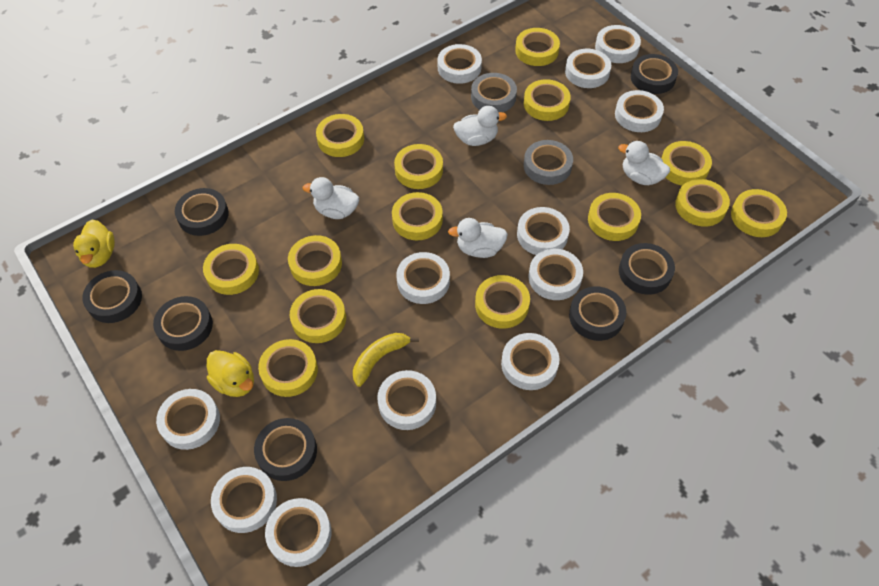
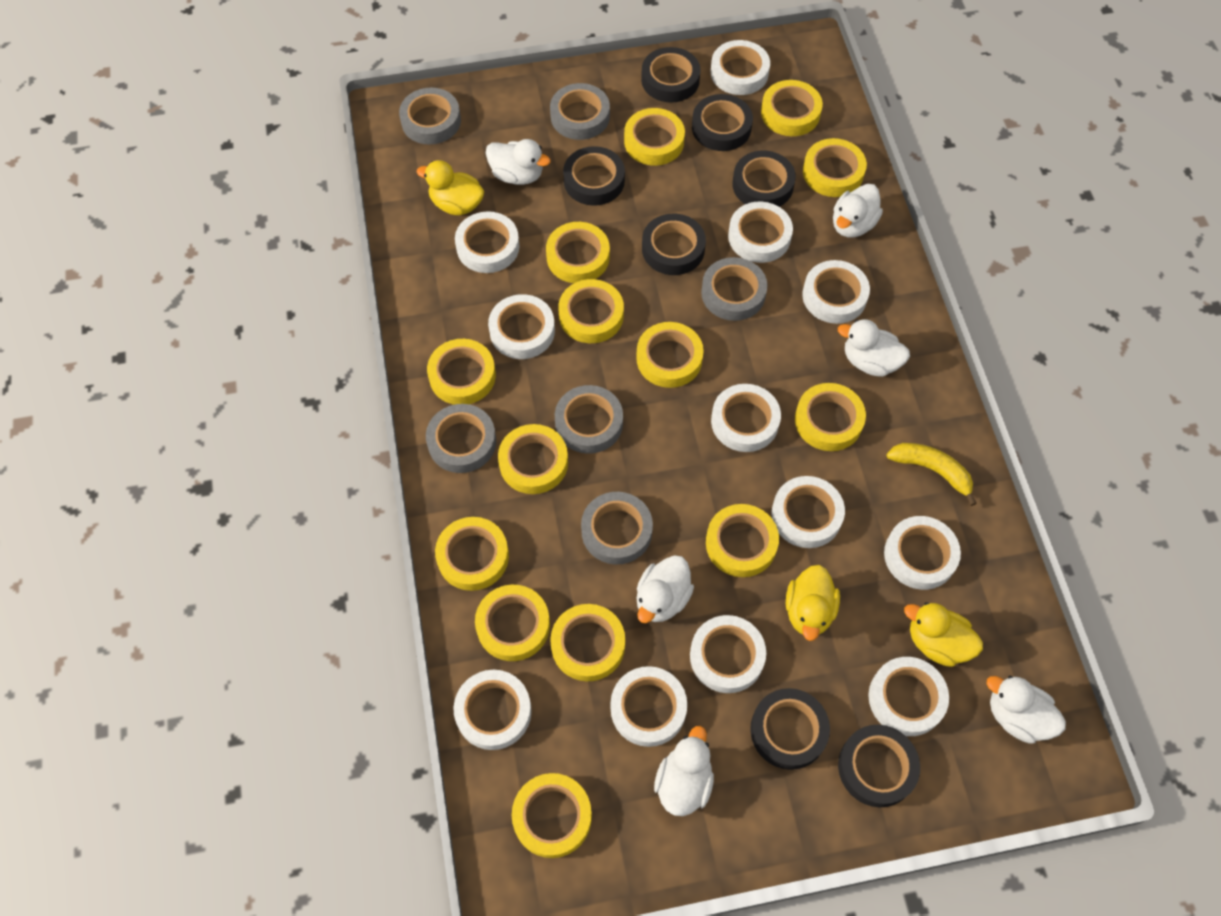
grey tape: 2 -> 6
white duck: 4 -> 6
yellow duck: 2 -> 3

